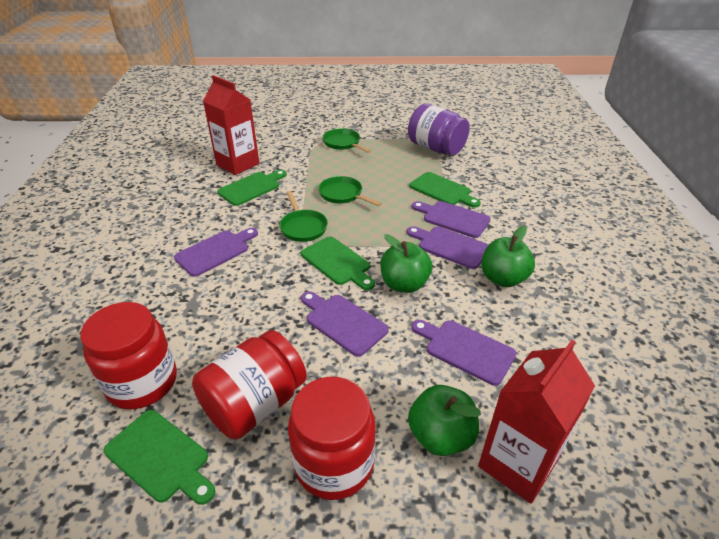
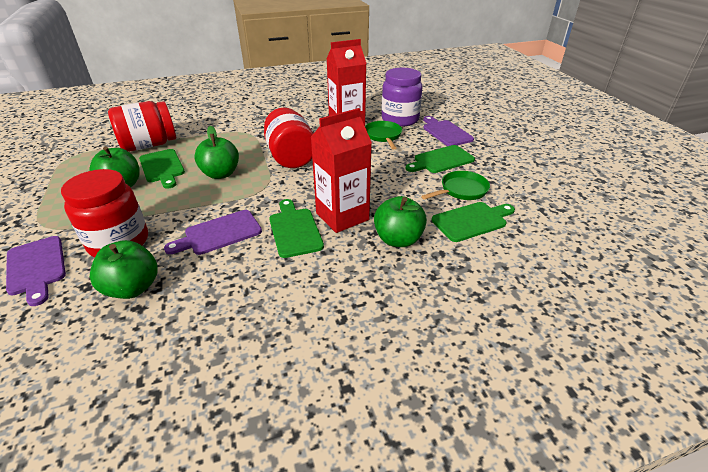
green apple: 3 -> 4
green pan: 3 -> 2
purple cutting board: 5 -> 3

